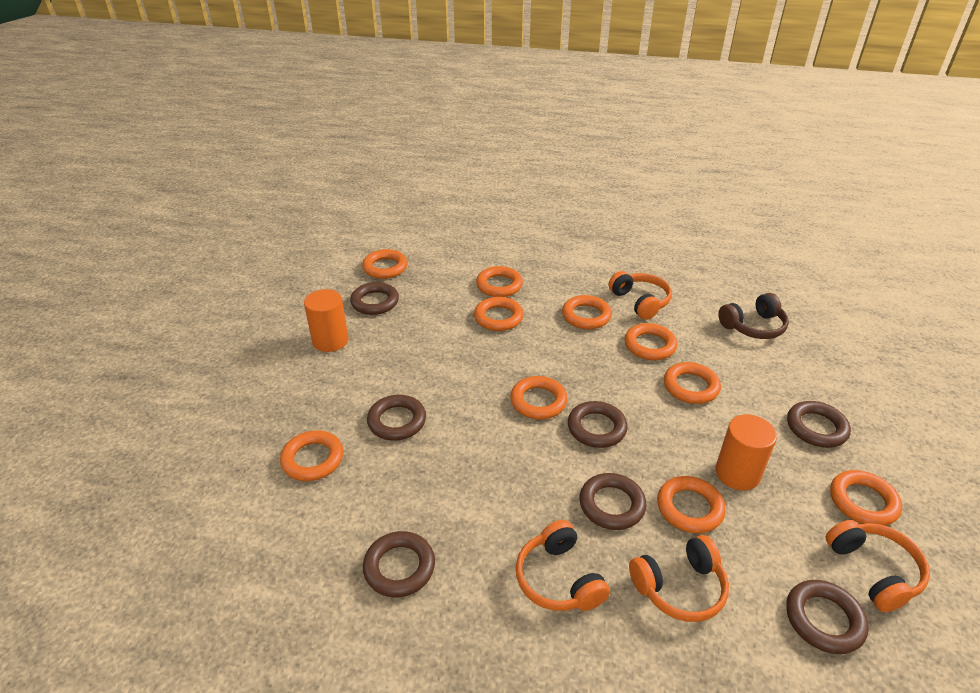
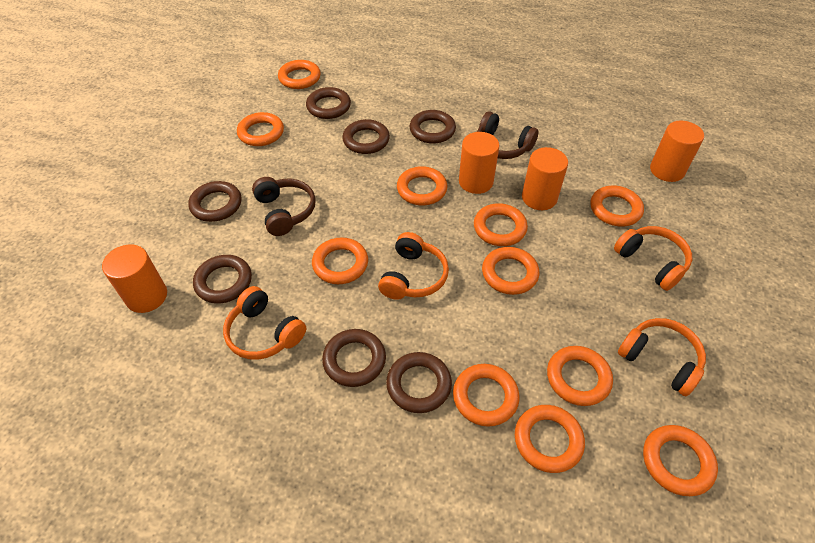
brown headphones: 1 -> 2
orange cylinder: 2 -> 4
orange ring: 10 -> 11

